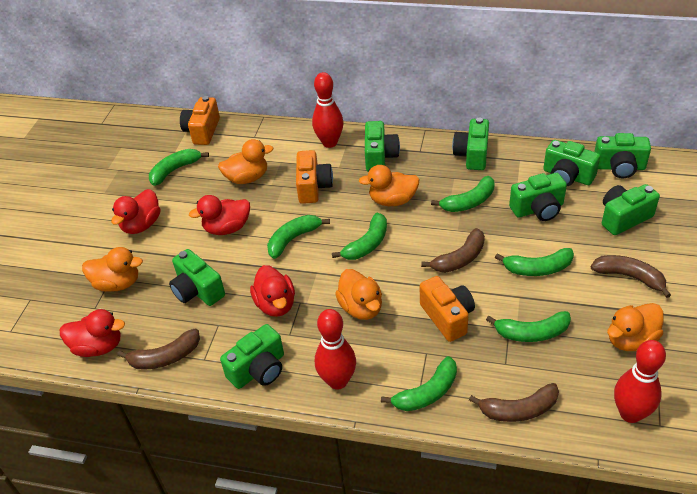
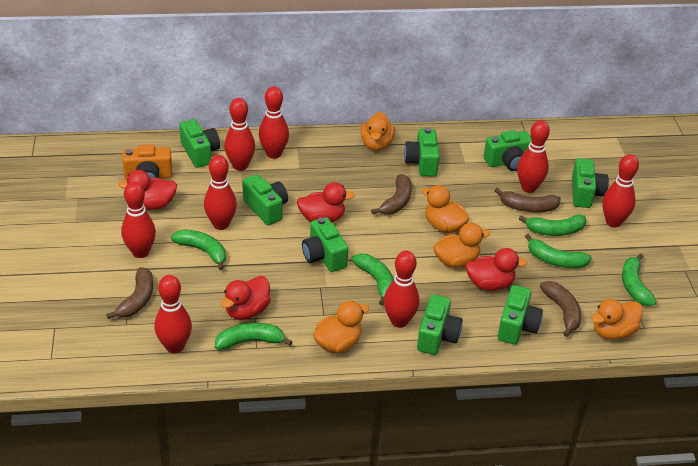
green banana: 7 -> 6
orange camera: 3 -> 1
red bowling pin: 3 -> 8

